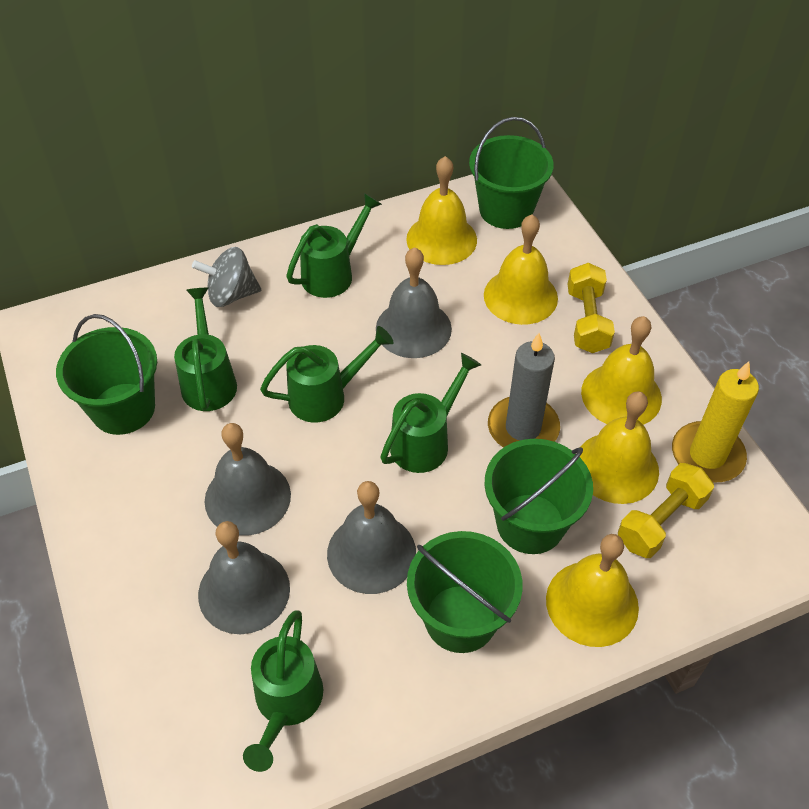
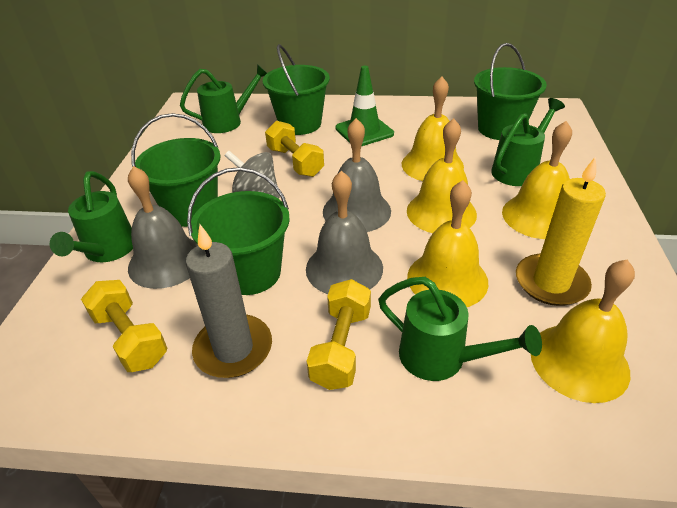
green traffic cone: 0 -> 1
green watering can: 5 -> 4
grey bell: 4 -> 3
yellow dumbbell: 2 -> 3

